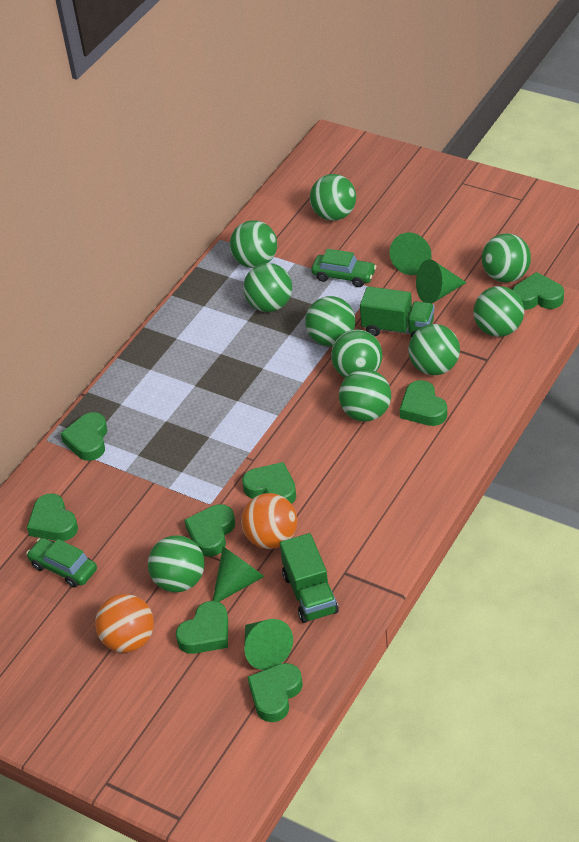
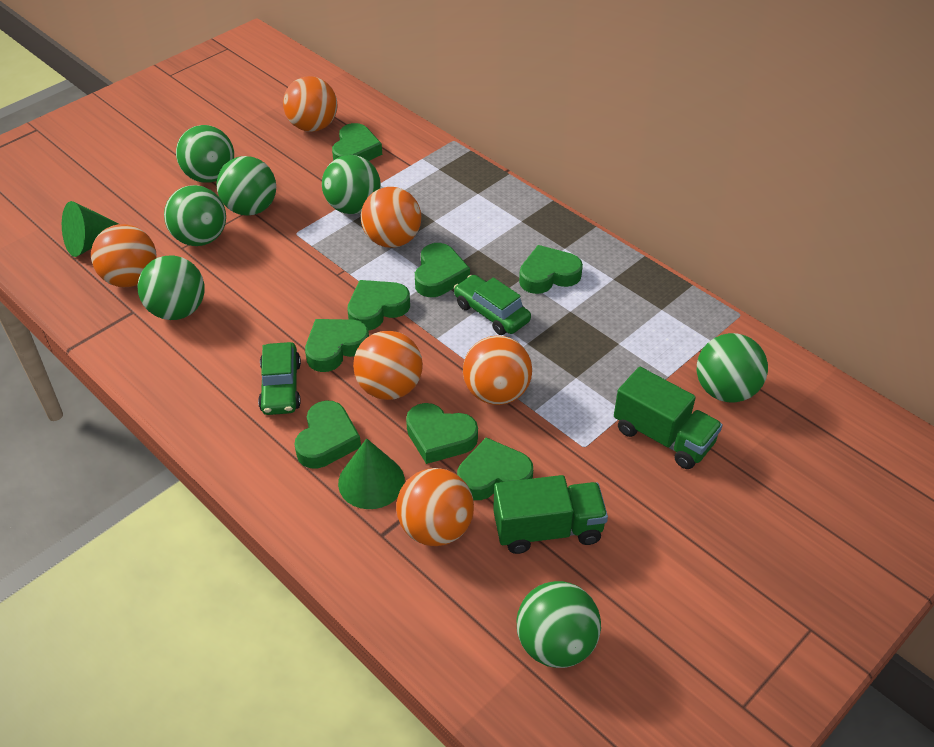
green ball: 10 -> 7
green cone: 4 -> 2
orange ball: 2 -> 6

